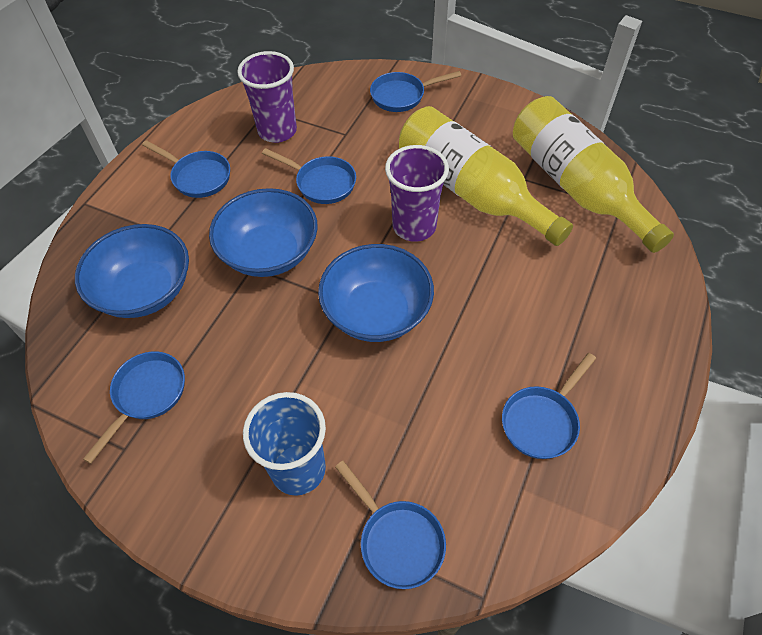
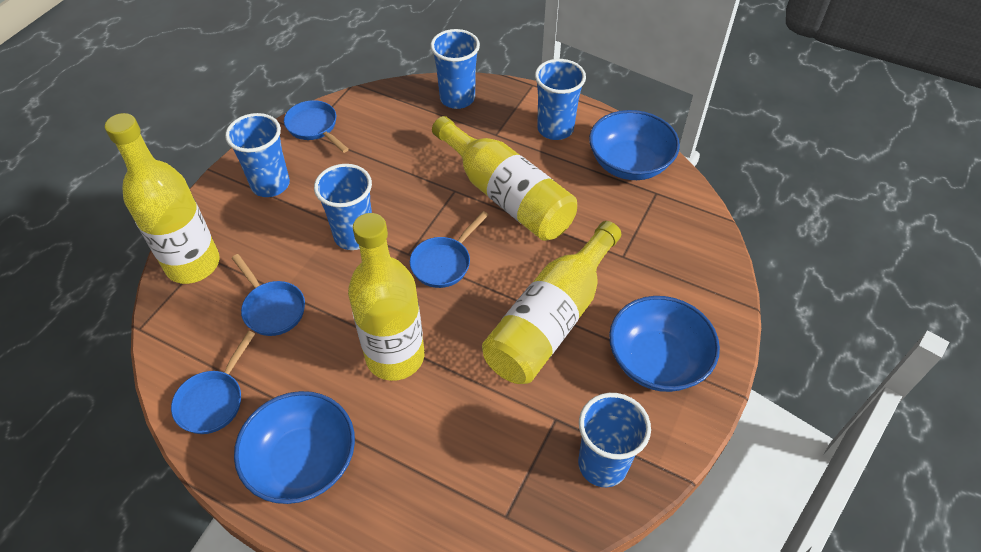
blue cup: 1 -> 5
blue pan: 6 -> 4
purple cup: 2 -> 0
yellow bottle: 2 -> 4

